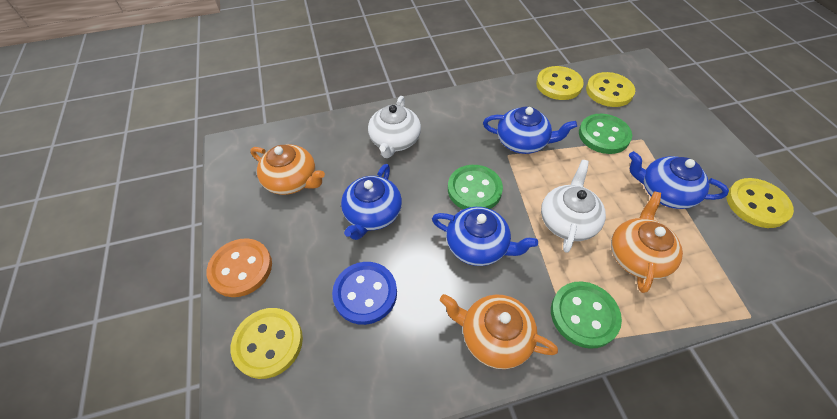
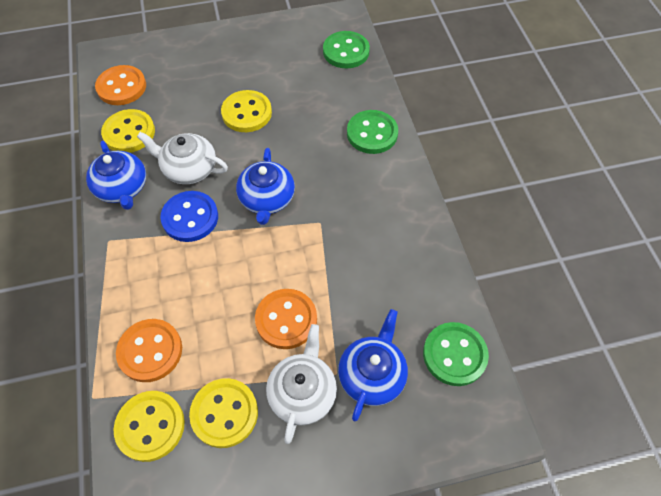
blue teapot: 4 -> 3
orange button: 1 -> 3
orange teapot: 3 -> 0

